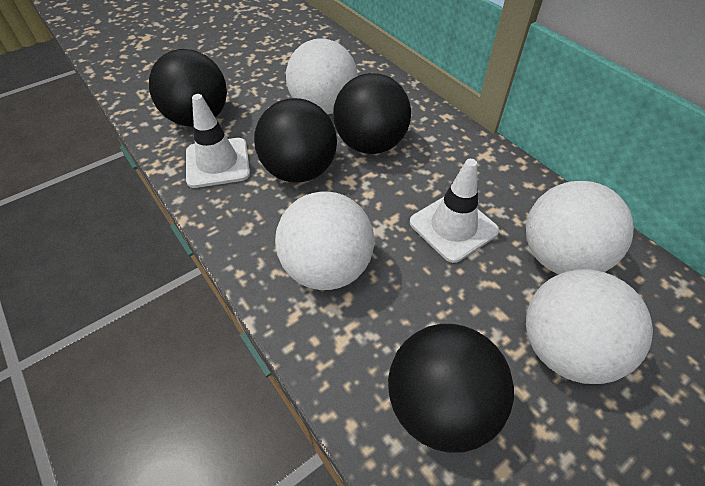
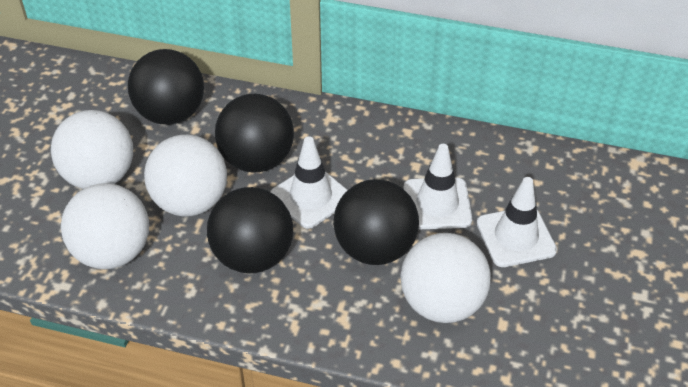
white traffic cone: 2 -> 3

